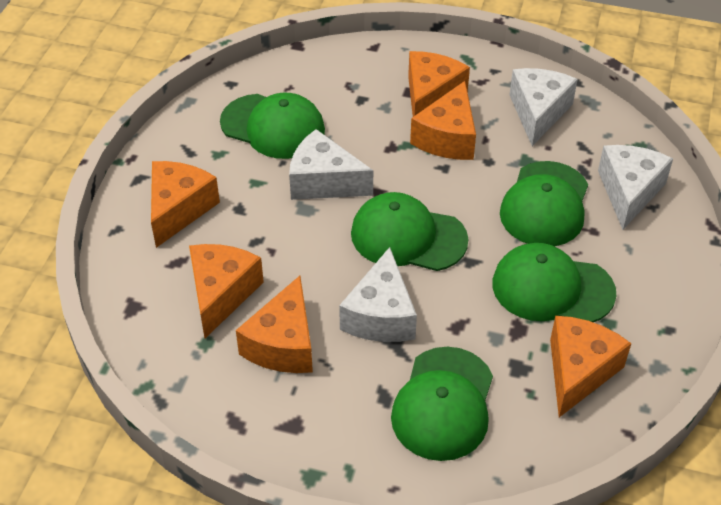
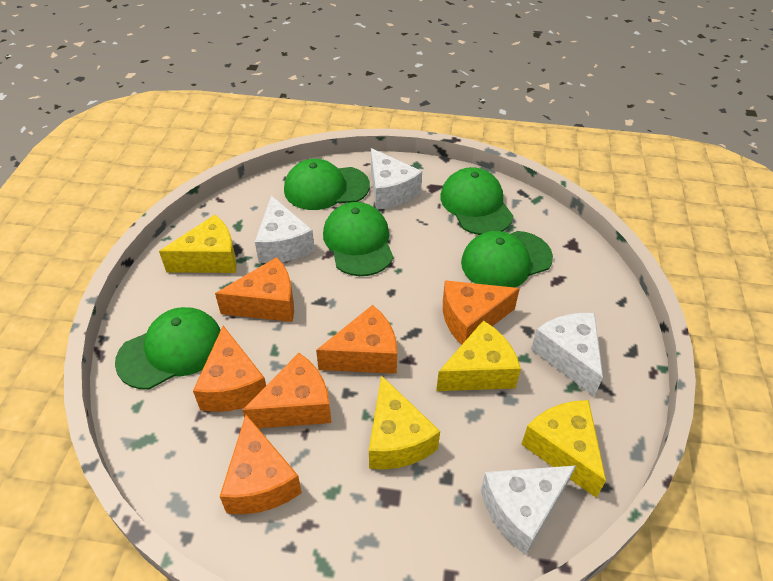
yellow cheese: 0 -> 4

